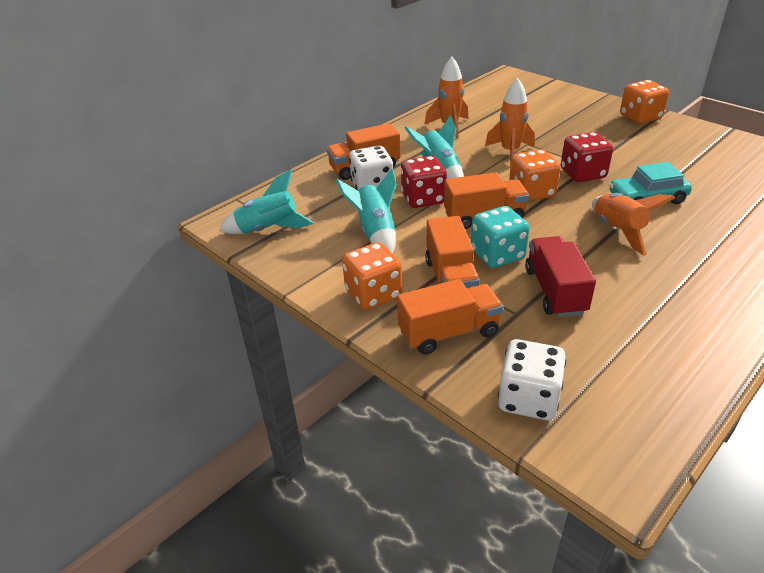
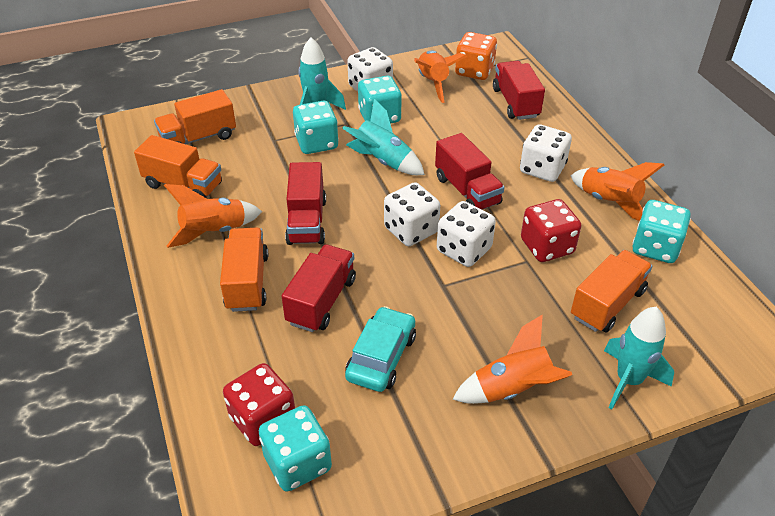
orange dice: 3 -> 1
orange rocket: 3 -> 4
red truck: 1 -> 4
turquoise dice: 1 -> 4
white dice: 2 -> 4

